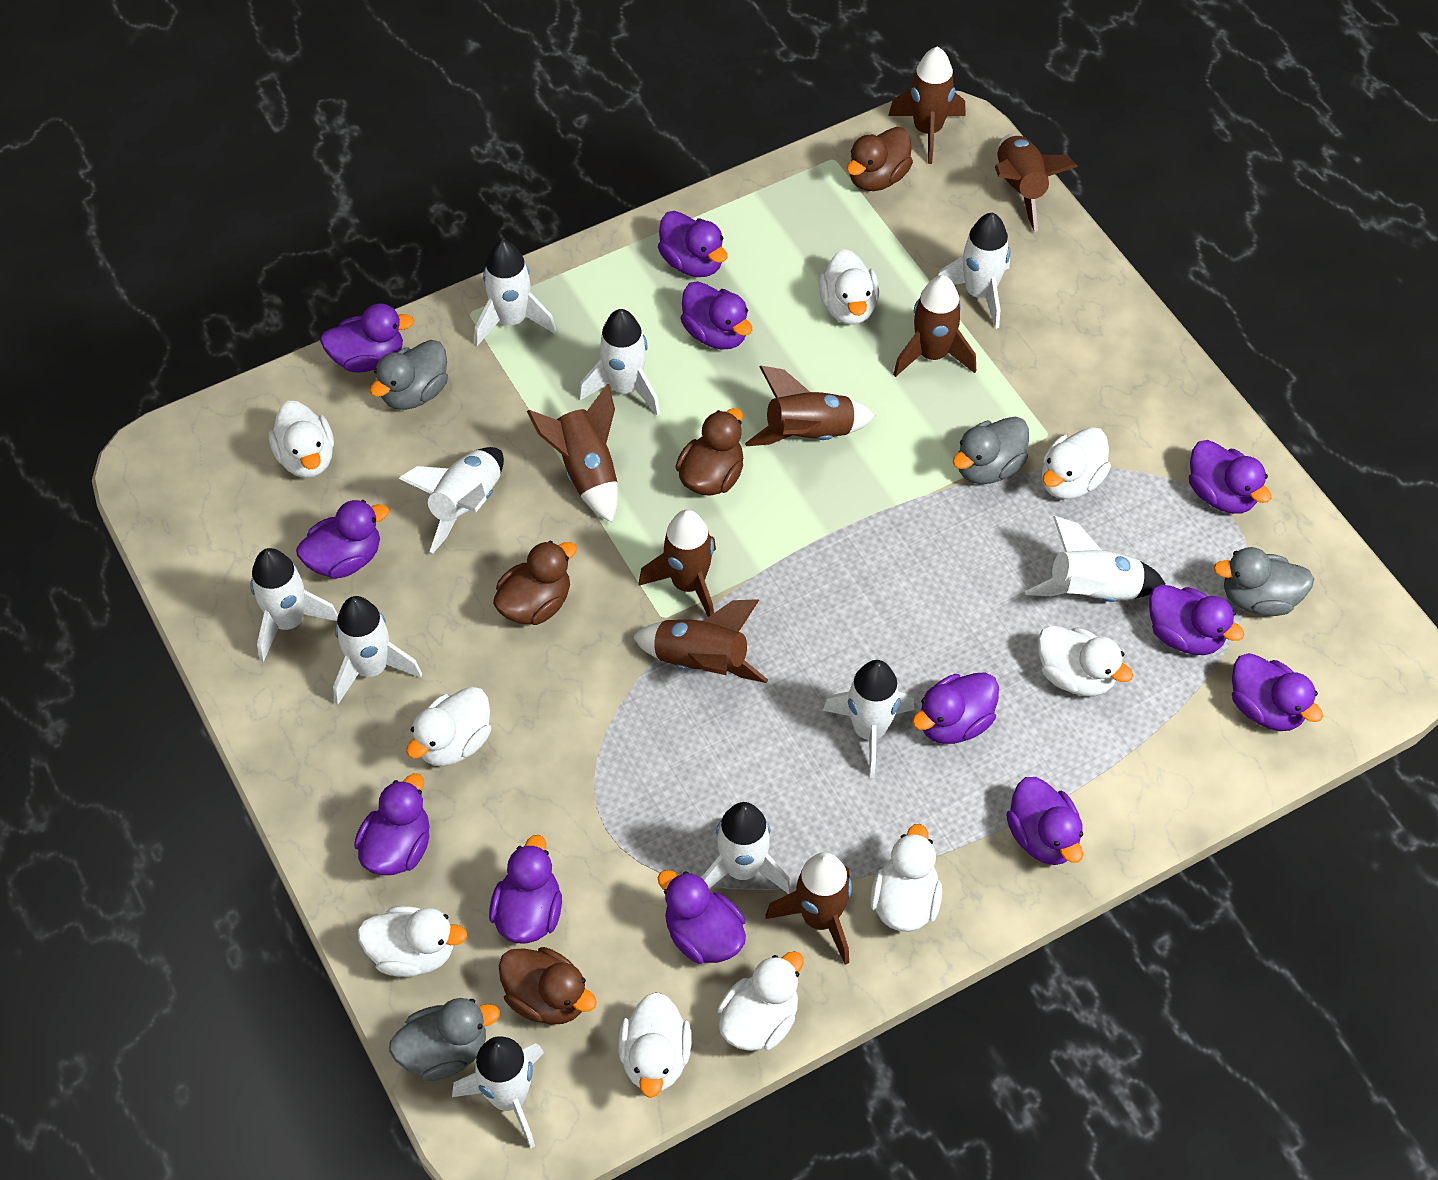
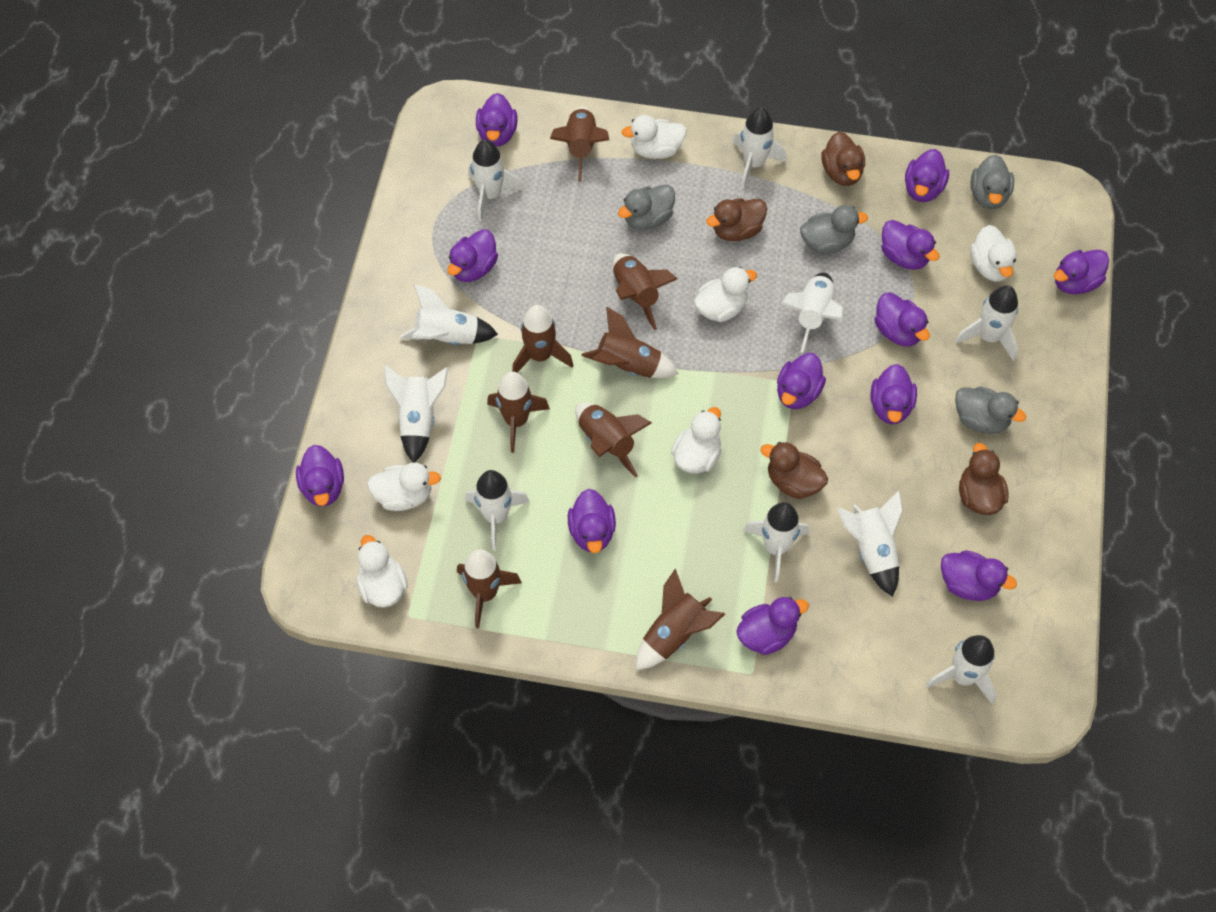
white duck: 9 -> 6

